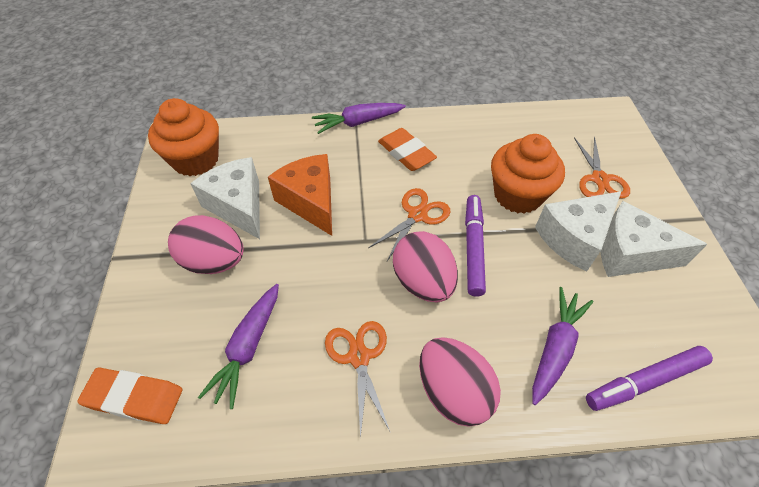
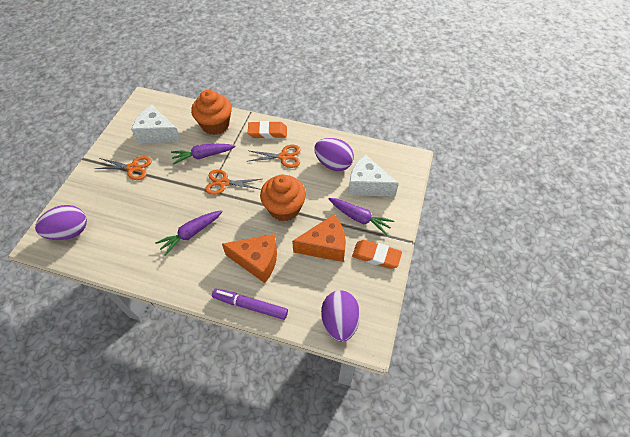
orange cheese: 1 -> 2
pink egg: 3 -> 0
purple egg: 0 -> 3
purple marker: 2 -> 1
white cheese: 3 -> 2

